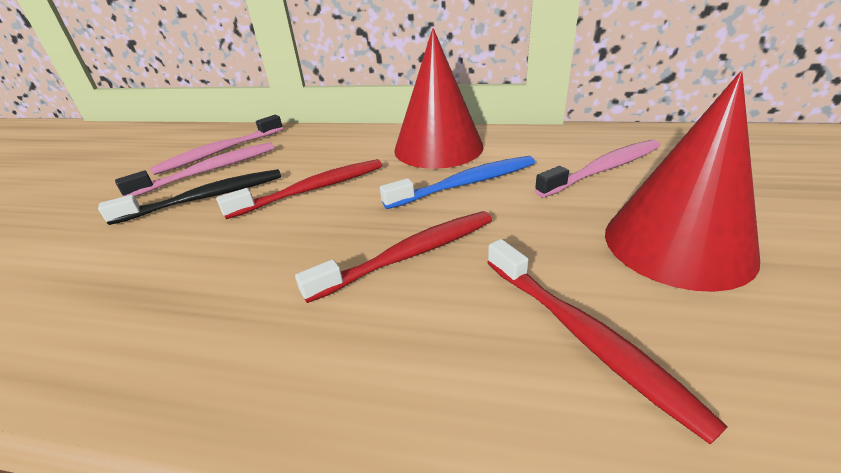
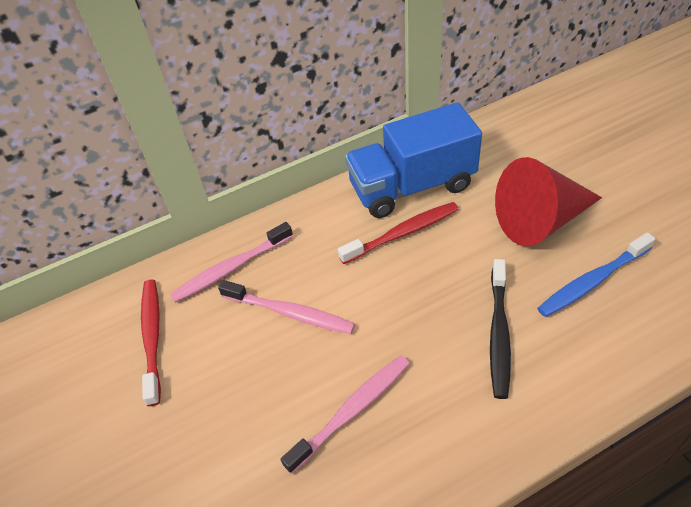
blue truck: 0 -> 1
red cone: 2 -> 1
red toothbrush: 3 -> 2

